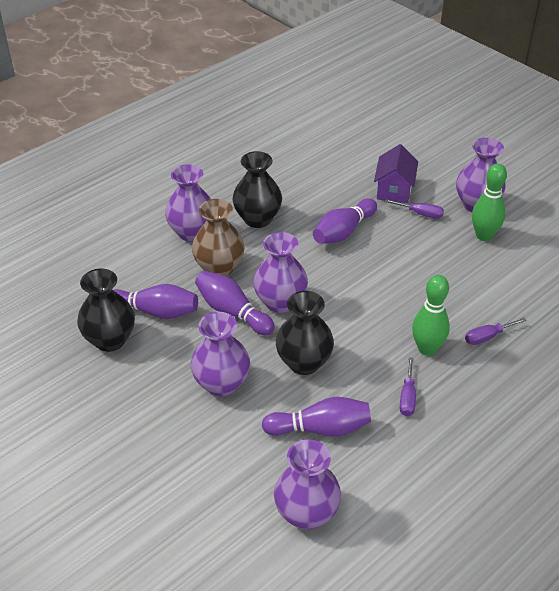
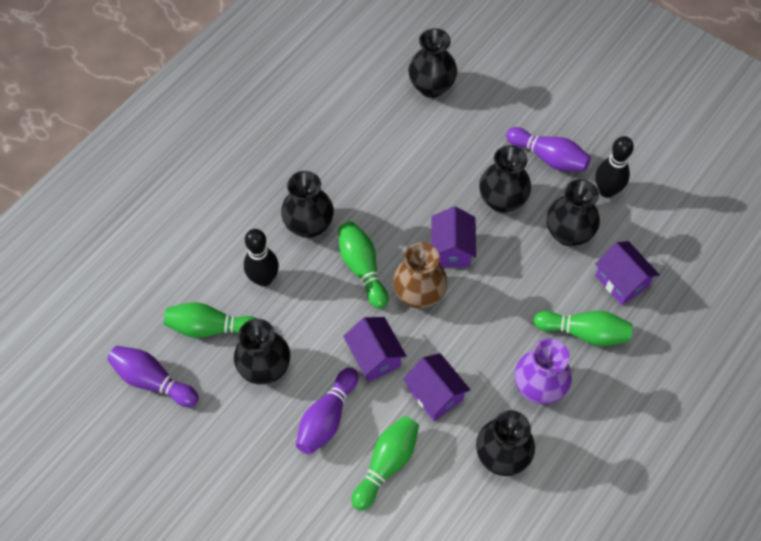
black bowling pin: 0 -> 2
black vase: 3 -> 6
green bowling pin: 2 -> 4
purple bowling pin: 4 -> 3
purple house: 1 -> 4
purple screwdriver: 3 -> 0
purple vase: 5 -> 1

